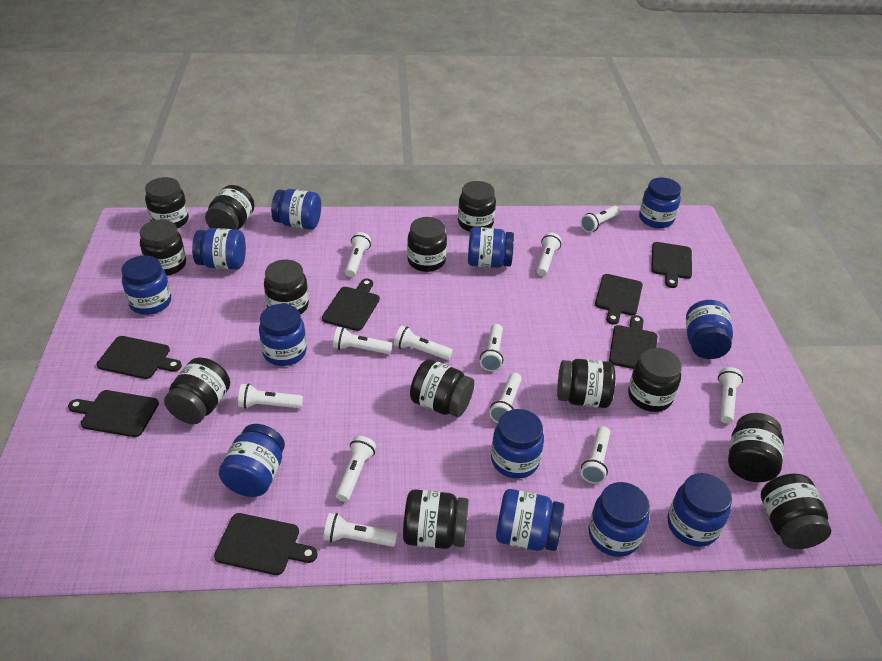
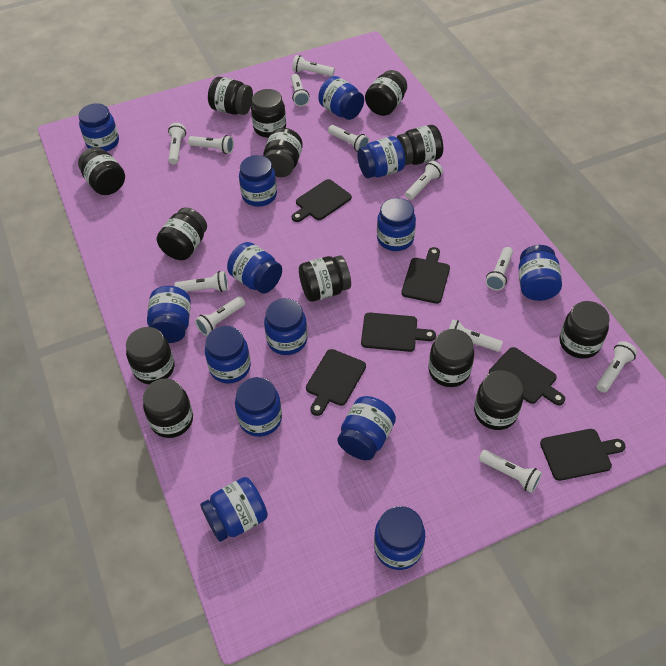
black cutting board: 7 -> 6
blue jar: 12 -> 14

